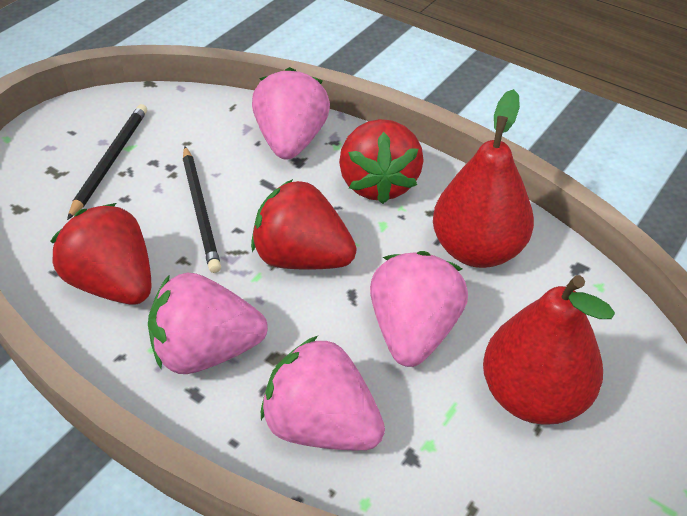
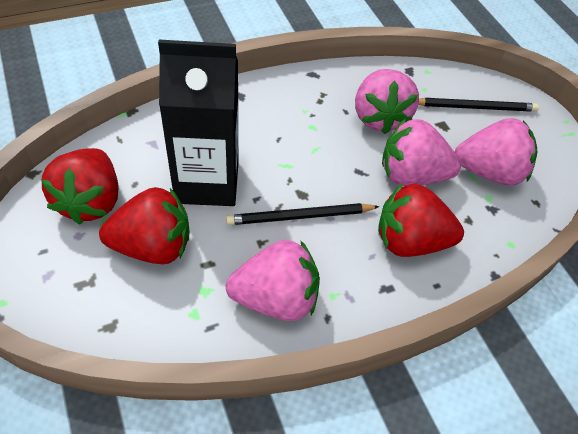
black carton: 0 -> 1
red pear: 2 -> 0

